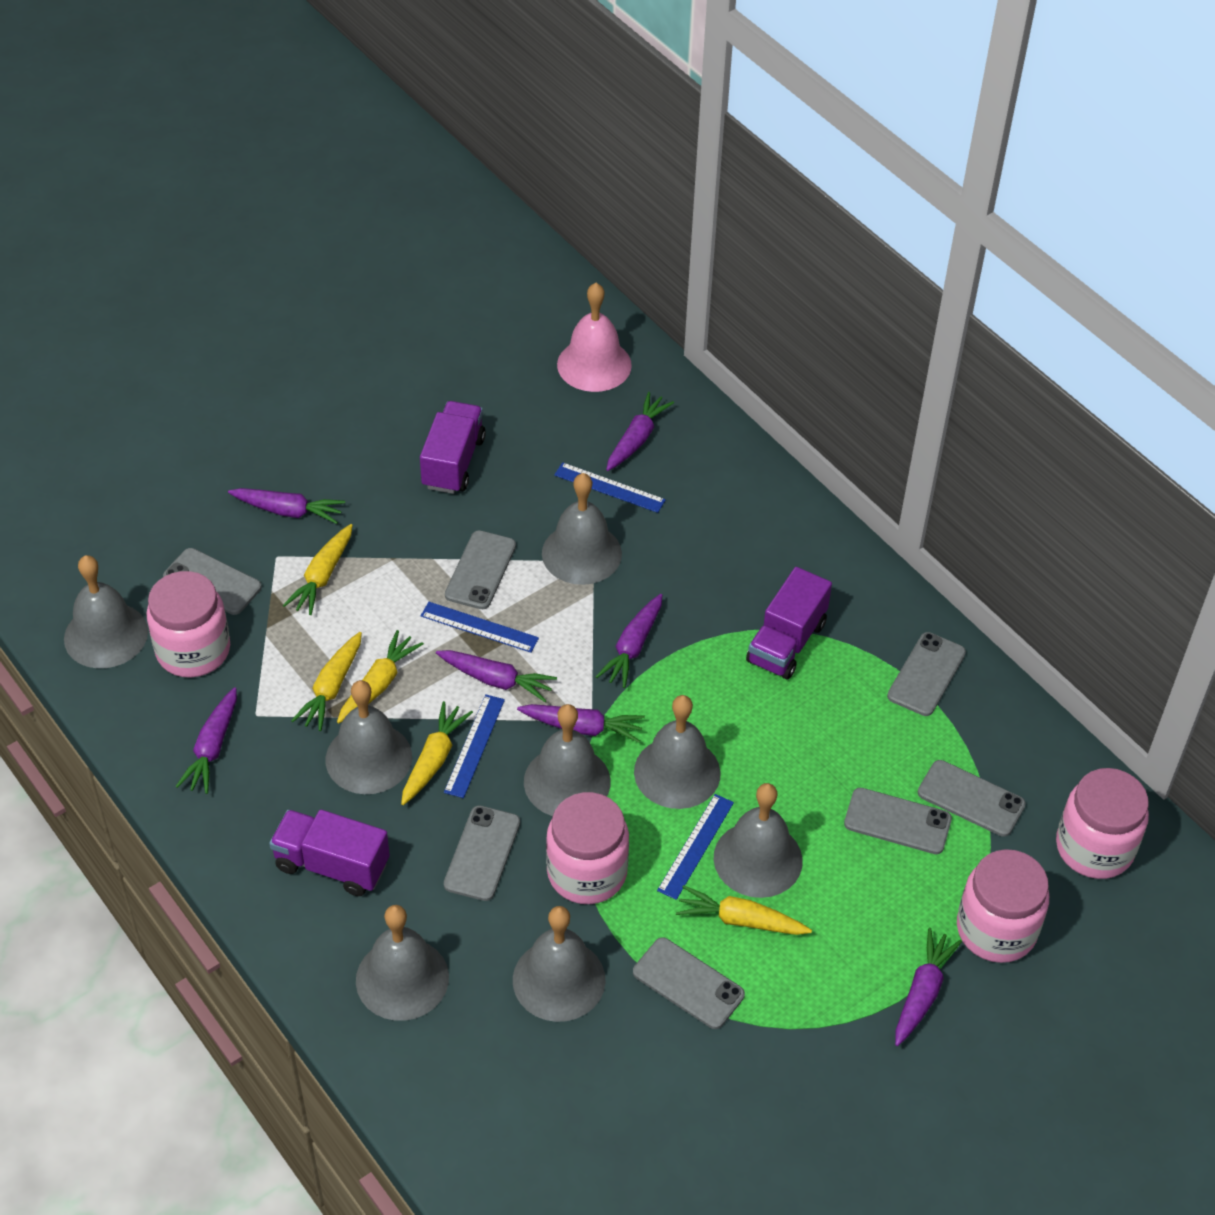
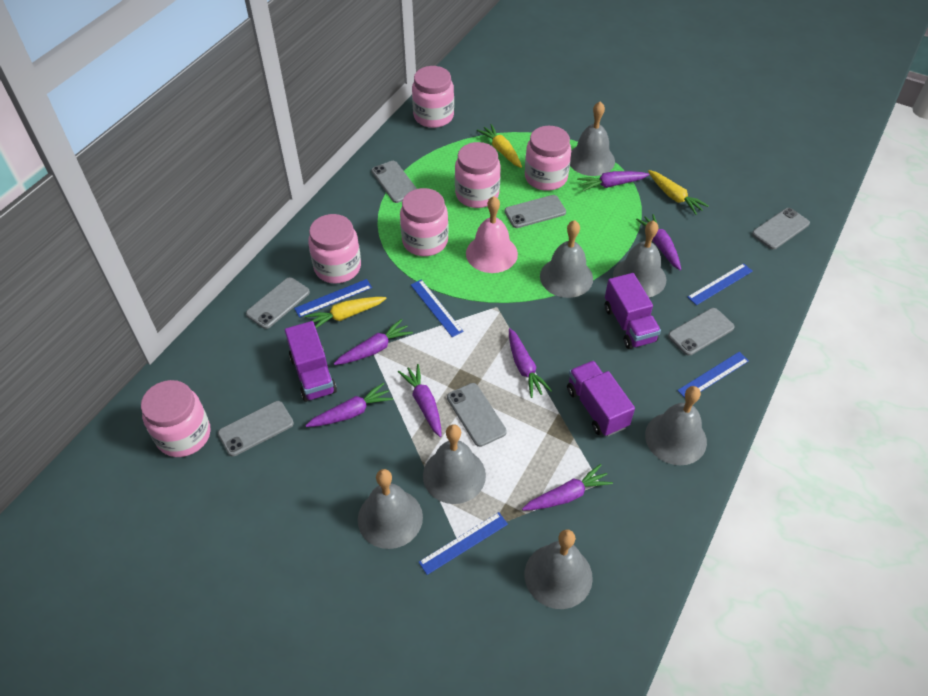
blue ruler: 4 -> 5
grey bell: 8 -> 7
pink jar: 4 -> 6
yellow carrot: 5 -> 3

